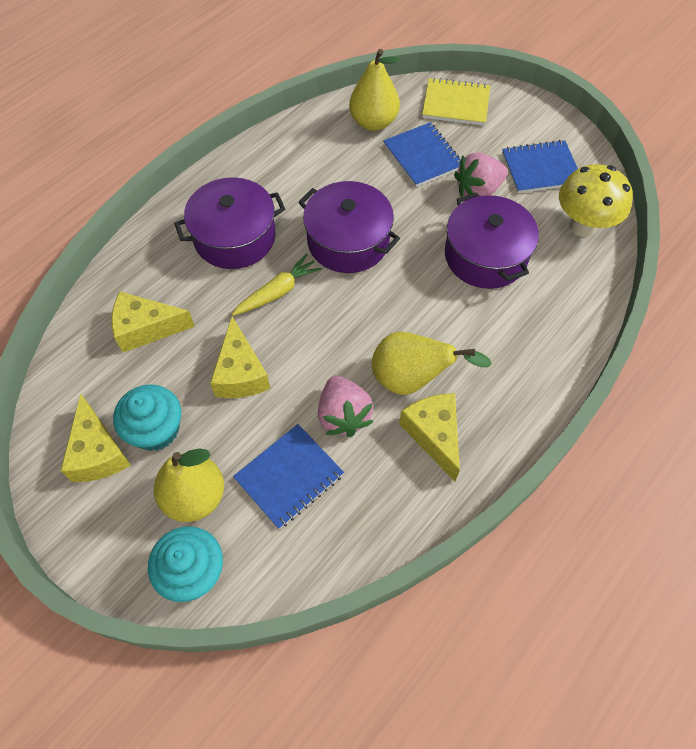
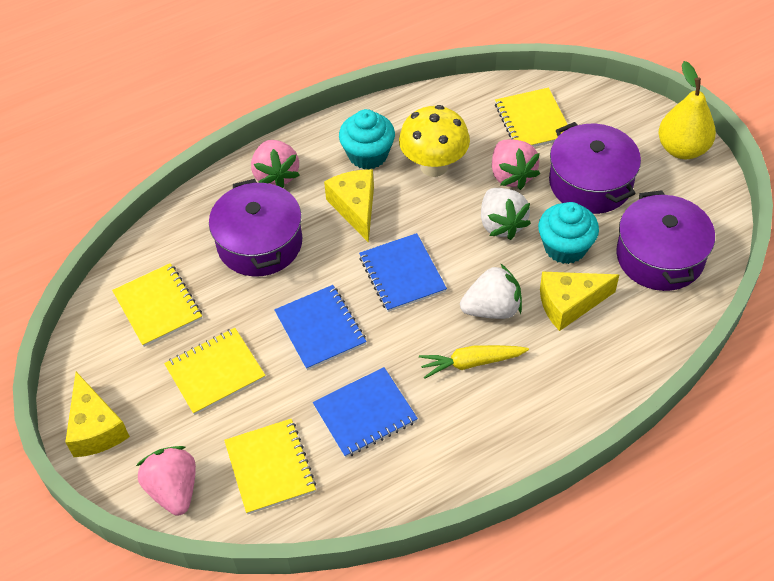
pink strawberry: 2 -> 3
white strawberry: 0 -> 2
yellow cheese: 4 -> 3
yellow notebook: 1 -> 4
yellow pear: 3 -> 1

